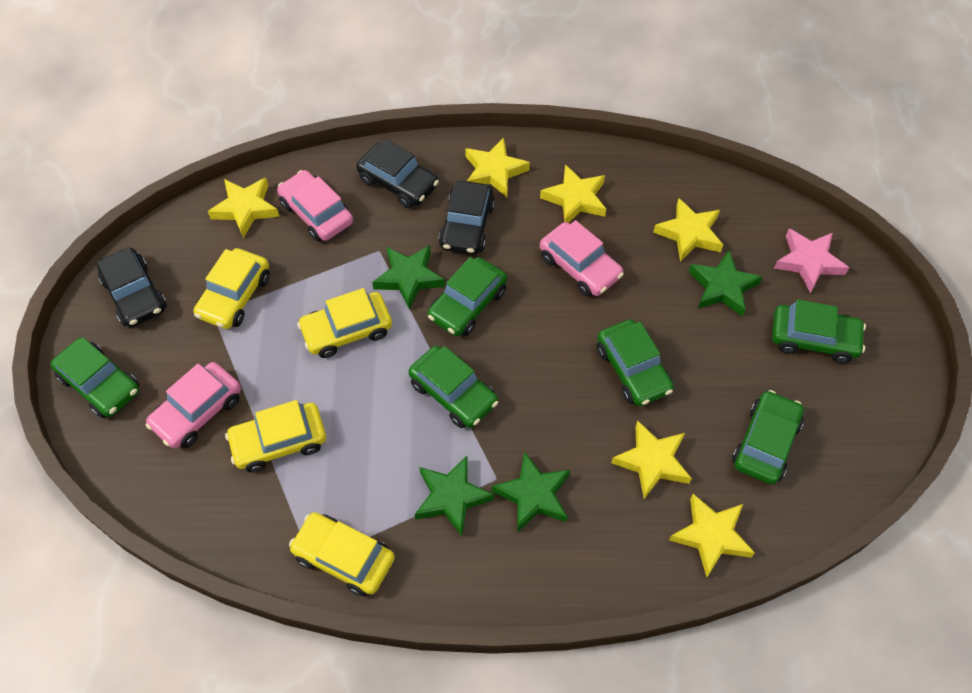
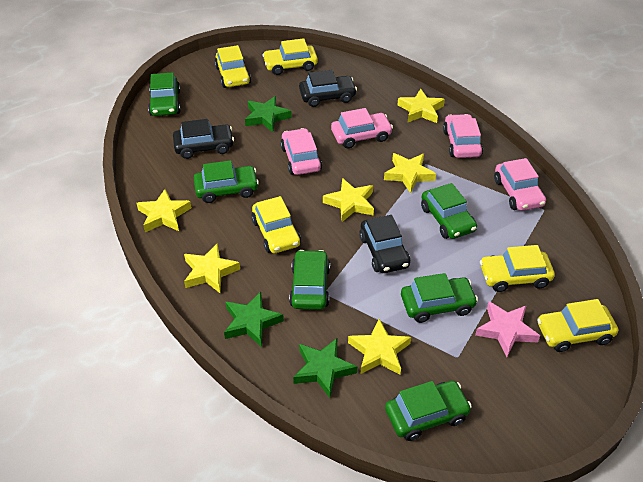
green star: 4 -> 3
pink car: 3 -> 4
yellow car: 4 -> 5

